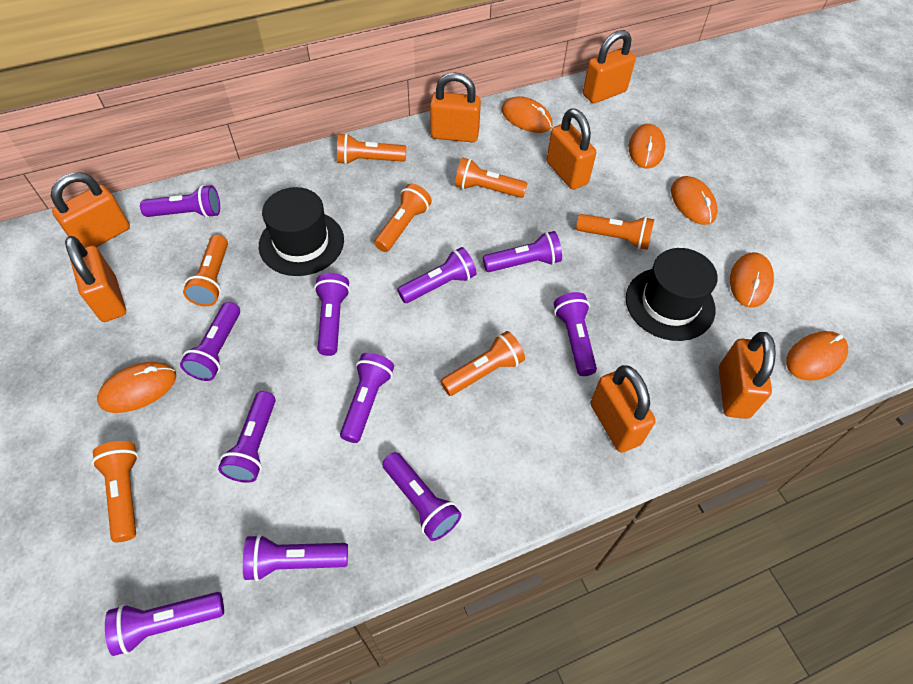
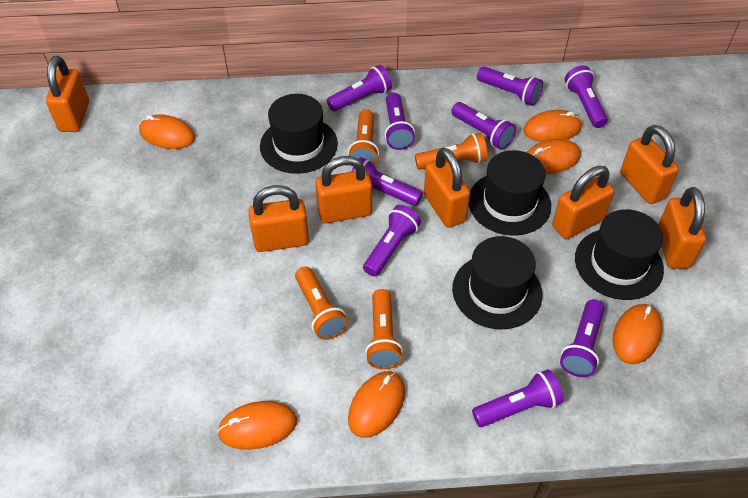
black hat: 2 -> 4
orange flashlight: 7 -> 4
purple flashlight: 11 -> 9

